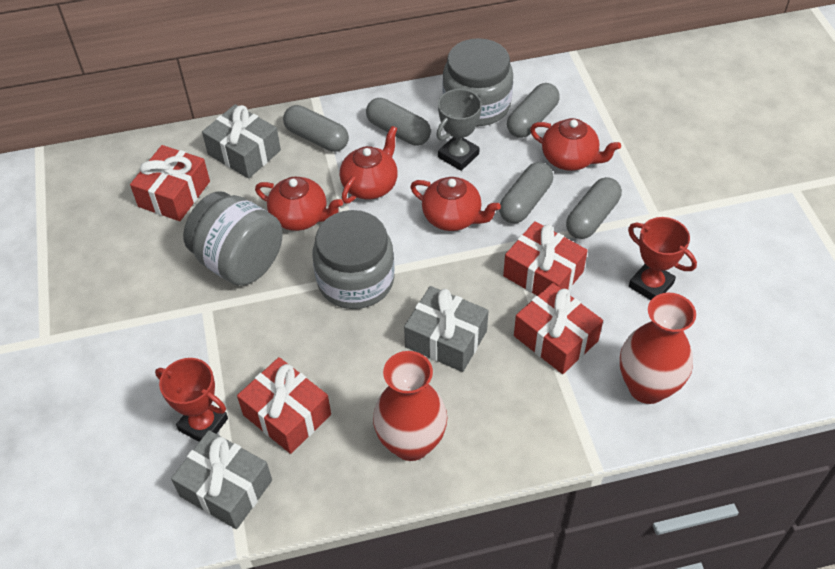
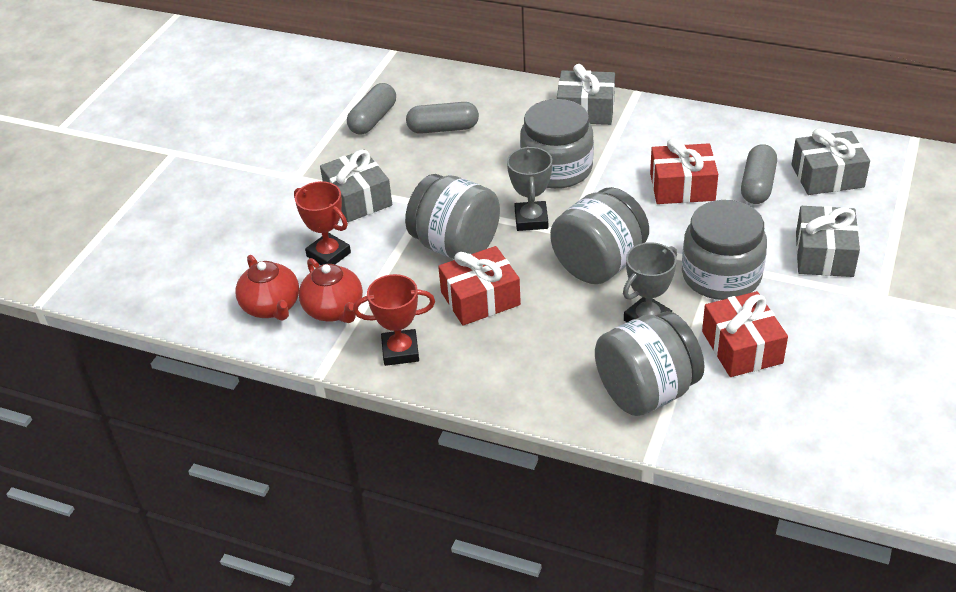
grey capsule: 5 -> 3
grey gift: 3 -> 4
grey jar: 3 -> 5
grey trophy: 1 -> 2
red gift: 4 -> 3
red teapot: 4 -> 2
red vase: 2 -> 0

